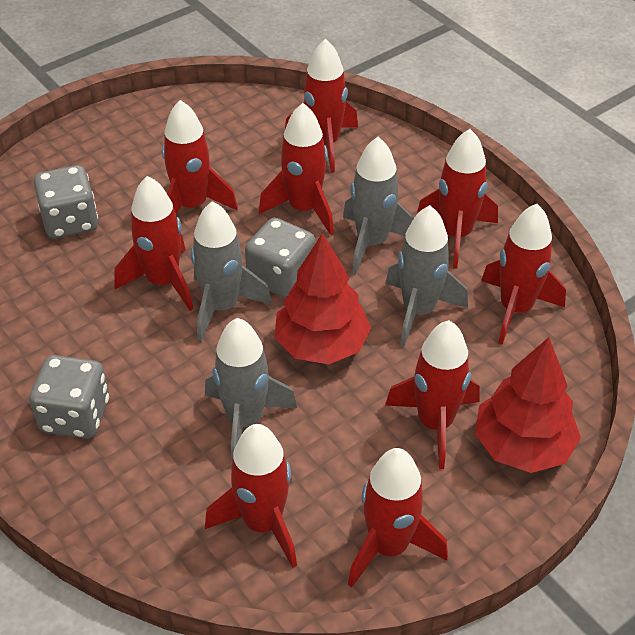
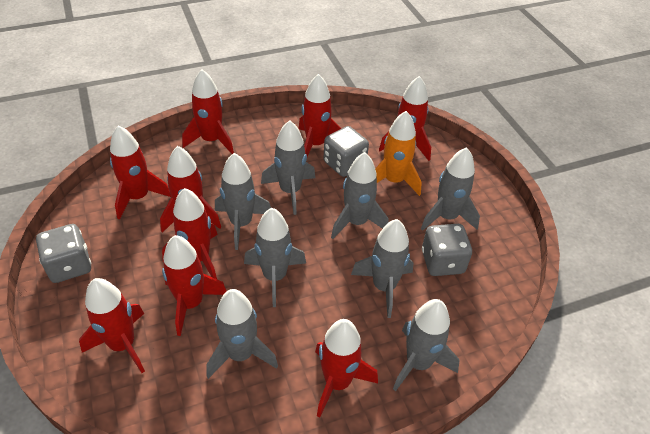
grey rocket: 4 -> 8
orange rocket: 0 -> 1
red tree: 2 -> 0

